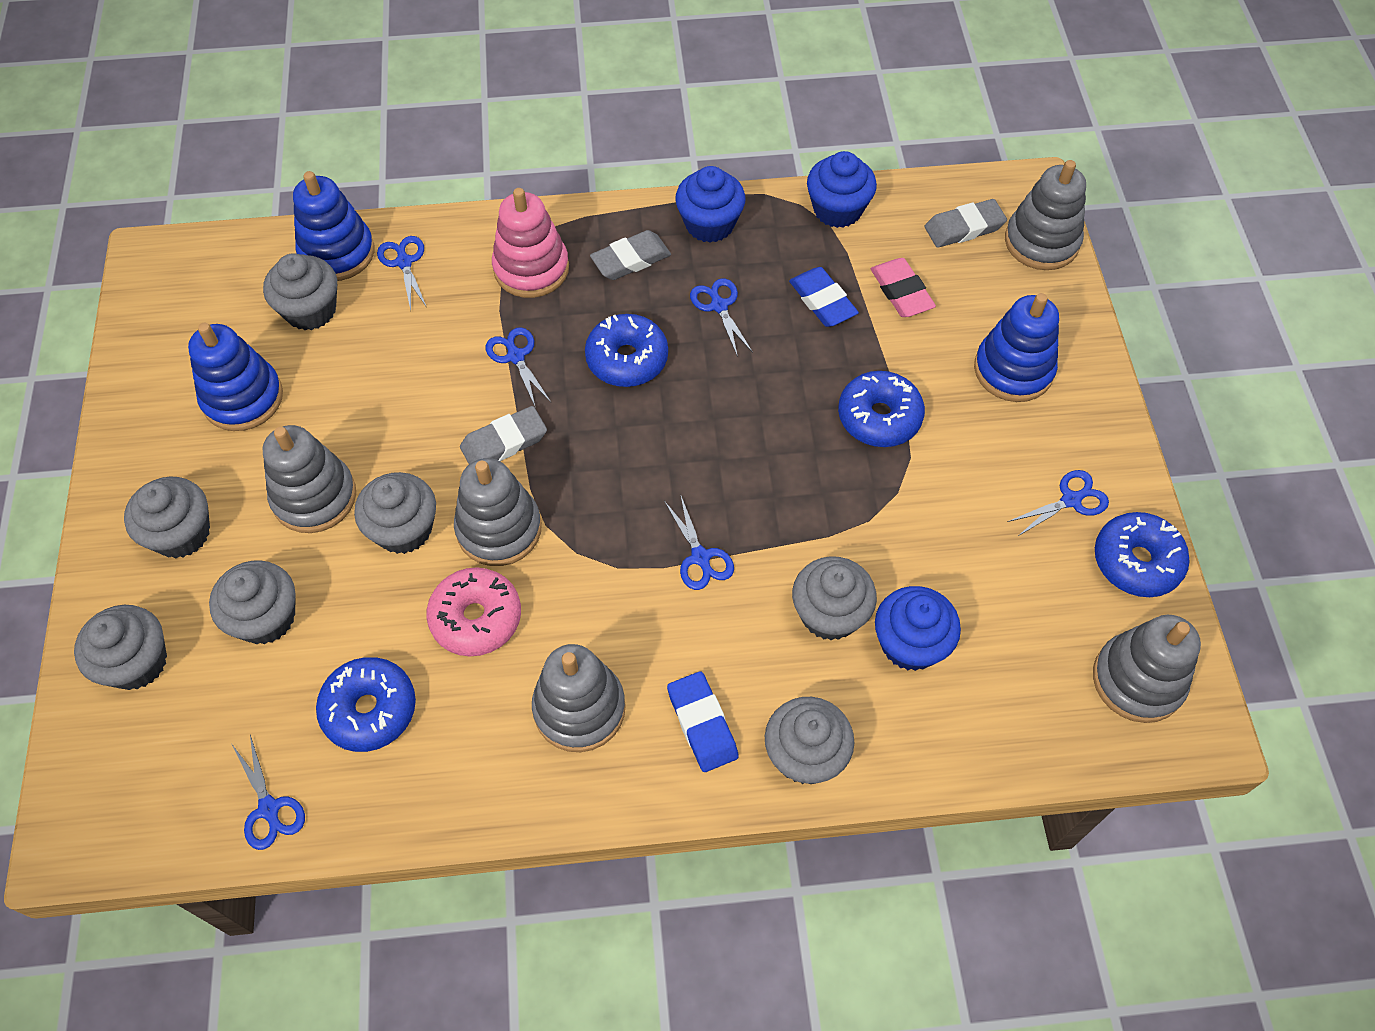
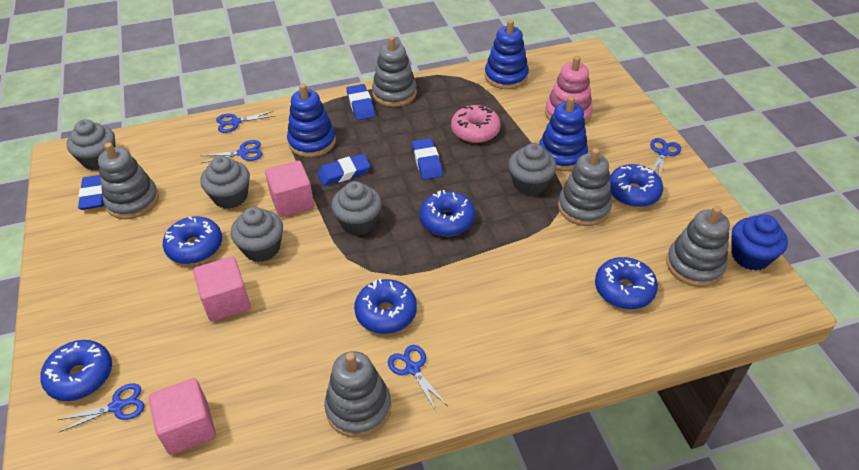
blue cupcake: 3 -> 1
blue donut: 4 -> 6
blue eraser: 2 -> 4
blue scissors: 6 -> 5
grey cupcake: 7 -> 5
grey eraser: 3 -> 0
pink cube: 0 -> 3
pink eraser: 1 -> 0

